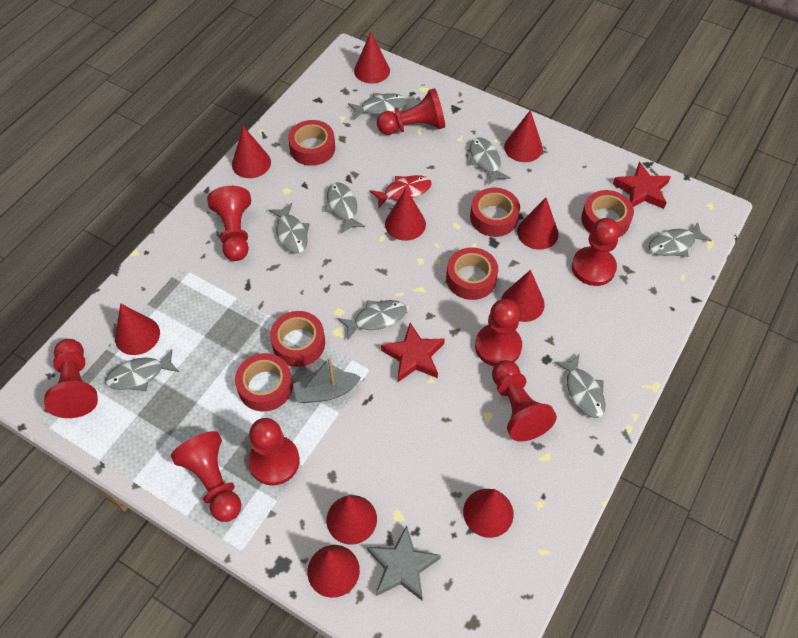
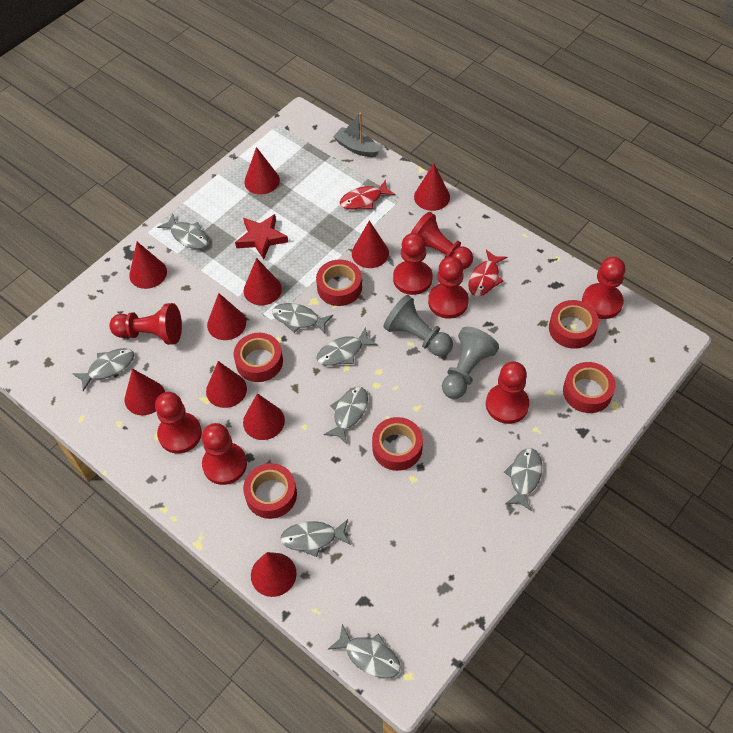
grey pawn: 0 -> 2
grey star: 1 -> 0
red fish: 1 -> 2
red star: 2 -> 1

